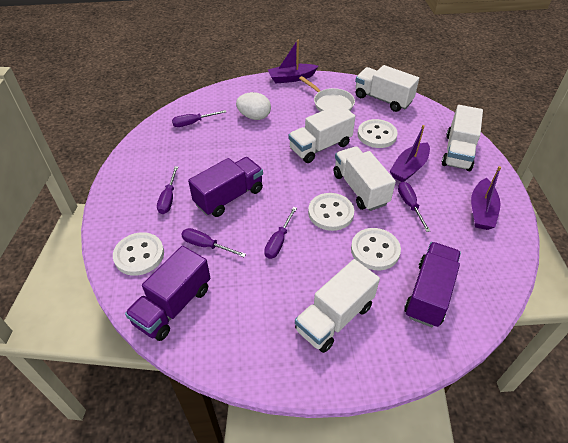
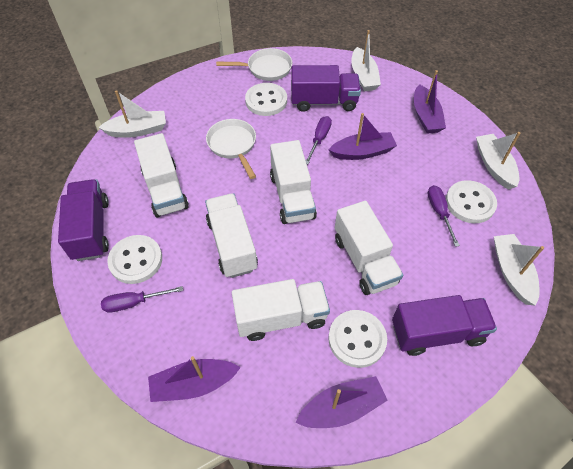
purple boat: 3 -> 4
purple screwdriver: 5 -> 3
white boat: 0 -> 4
white egg: 1 -> 0
white pan: 1 -> 2

